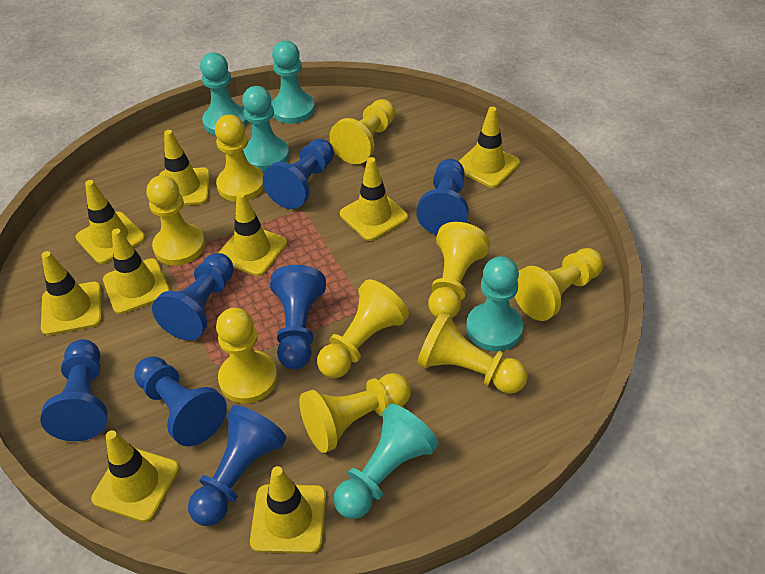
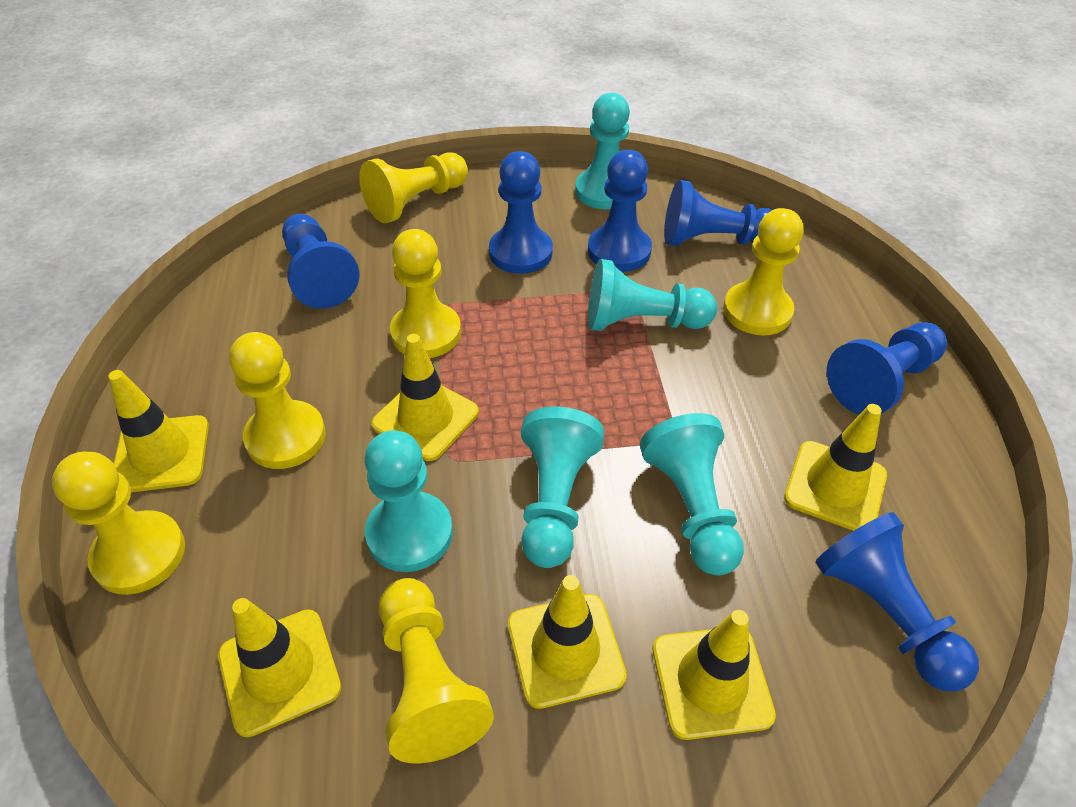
blue pawn: 7 -> 6
yellow pawn: 9 -> 6
yellow traffic cone: 9 -> 6

